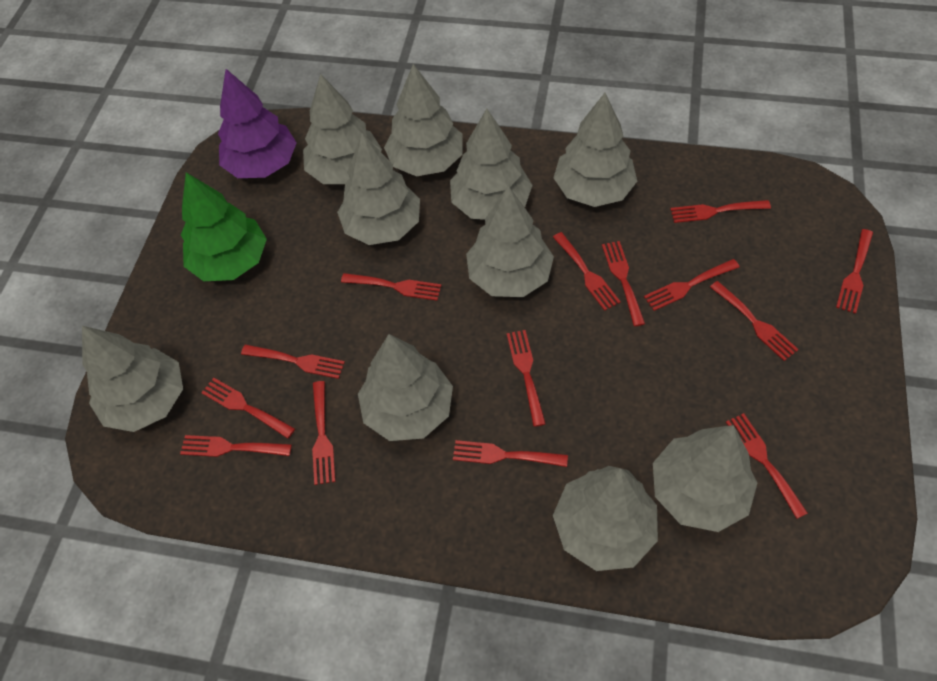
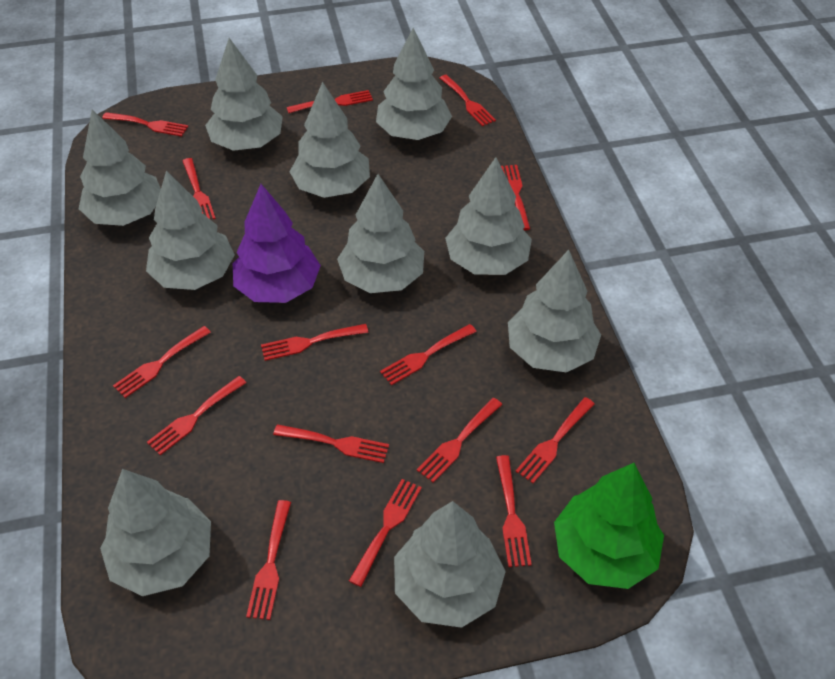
red fork: 14 -> 15

